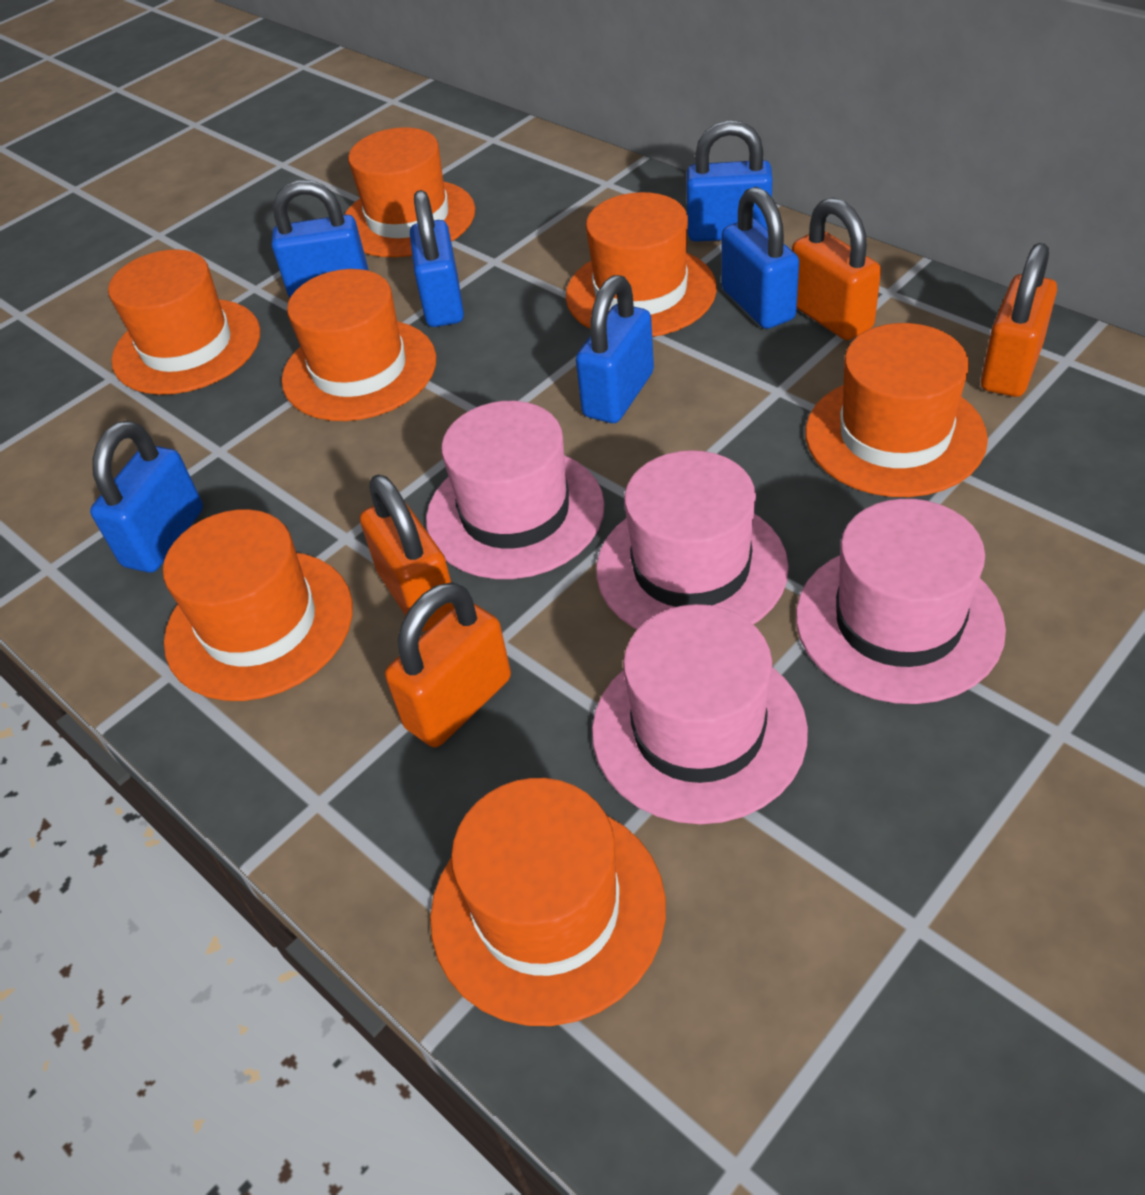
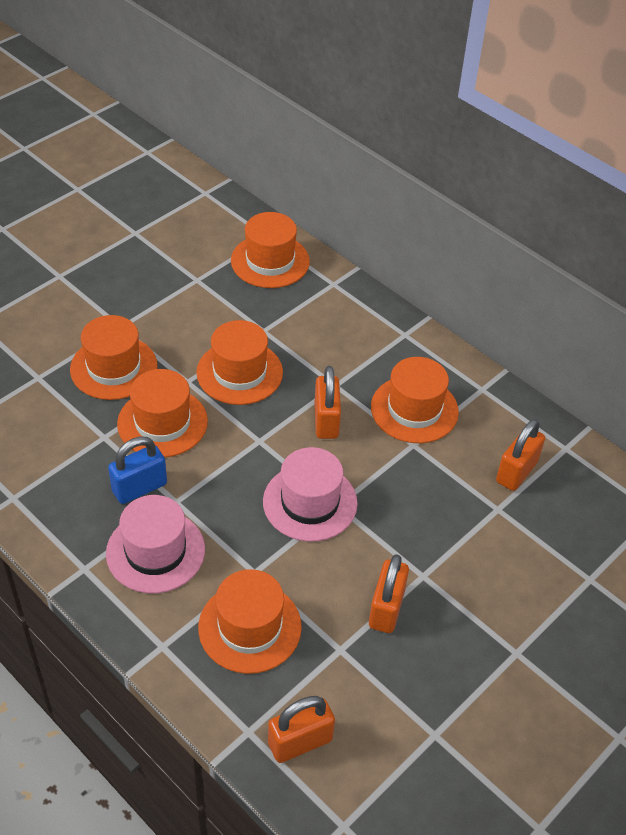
blue padlock: 6 -> 1
orange hat: 7 -> 6
pink hat: 4 -> 2

